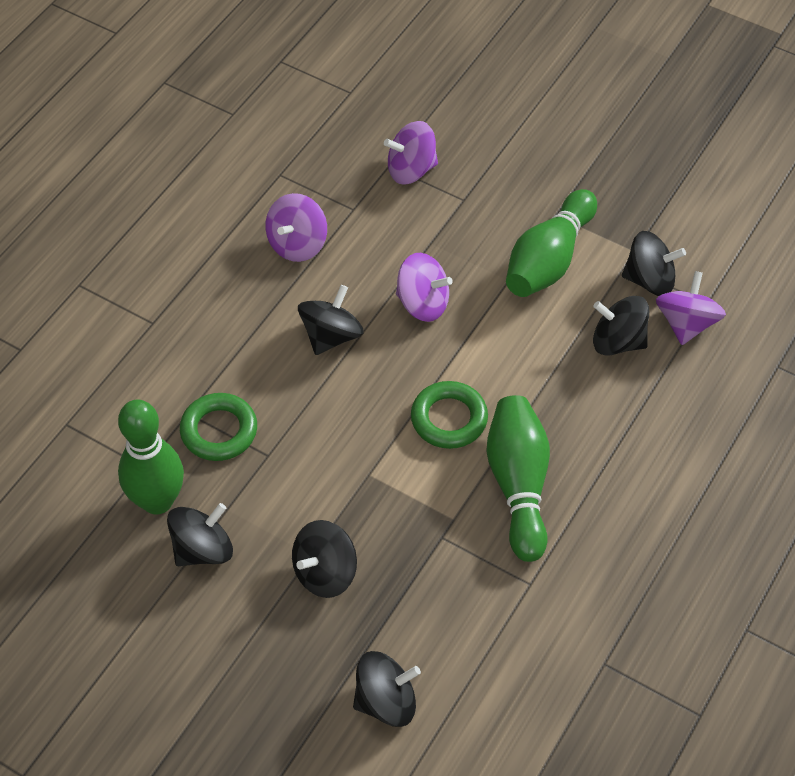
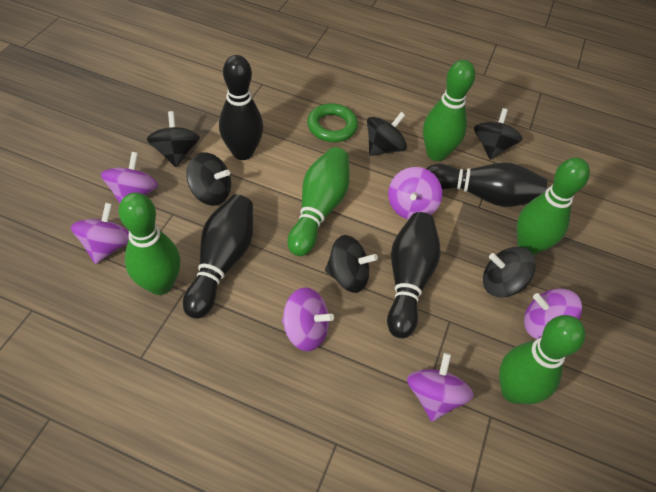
black bowling pin: 0 -> 4
green bowling pin: 3 -> 5
green ring: 2 -> 1
purple spinning top: 4 -> 6

